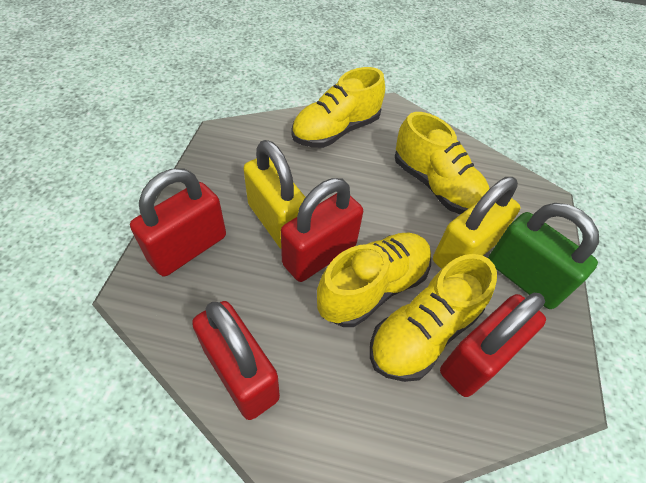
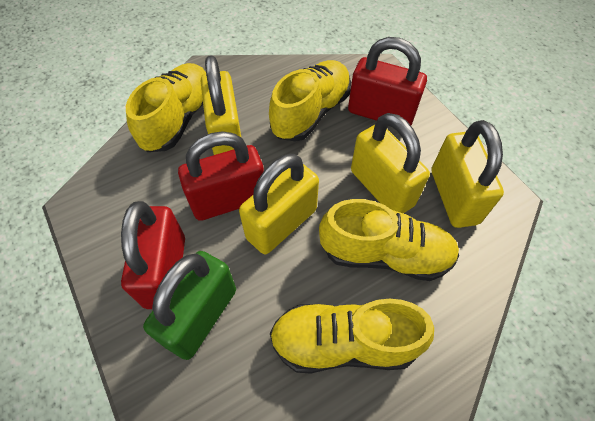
red padlock: 4 -> 3
yellow padlock: 2 -> 4

